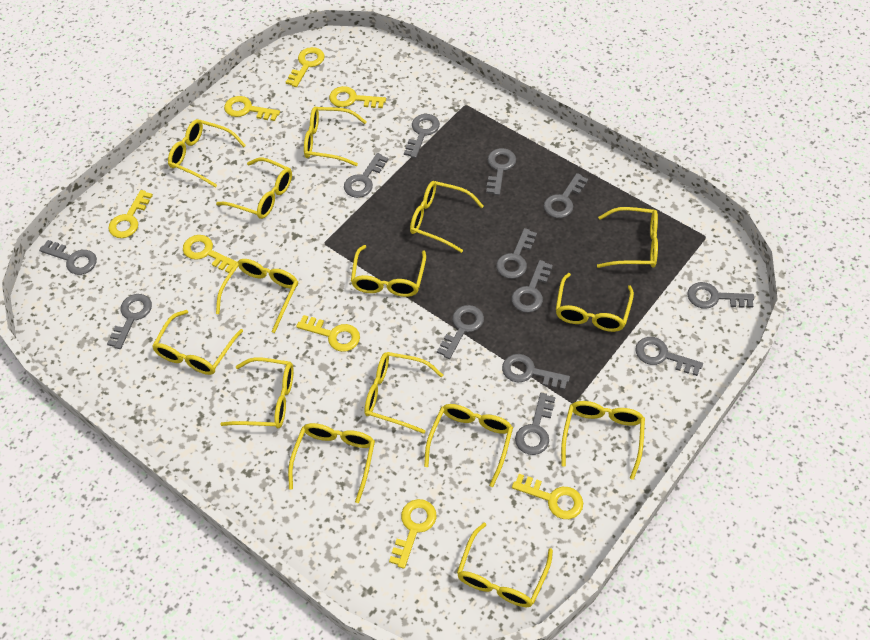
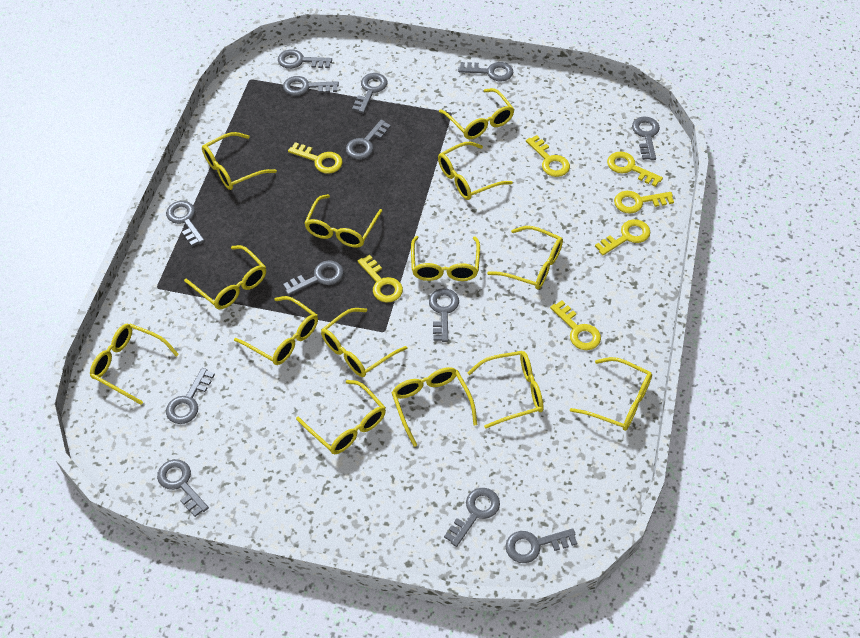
yellow glasses: 15 -> 14
yellow key: 8 -> 7

